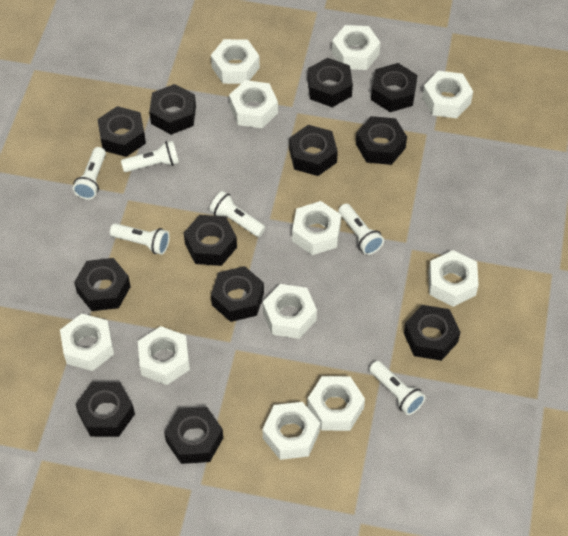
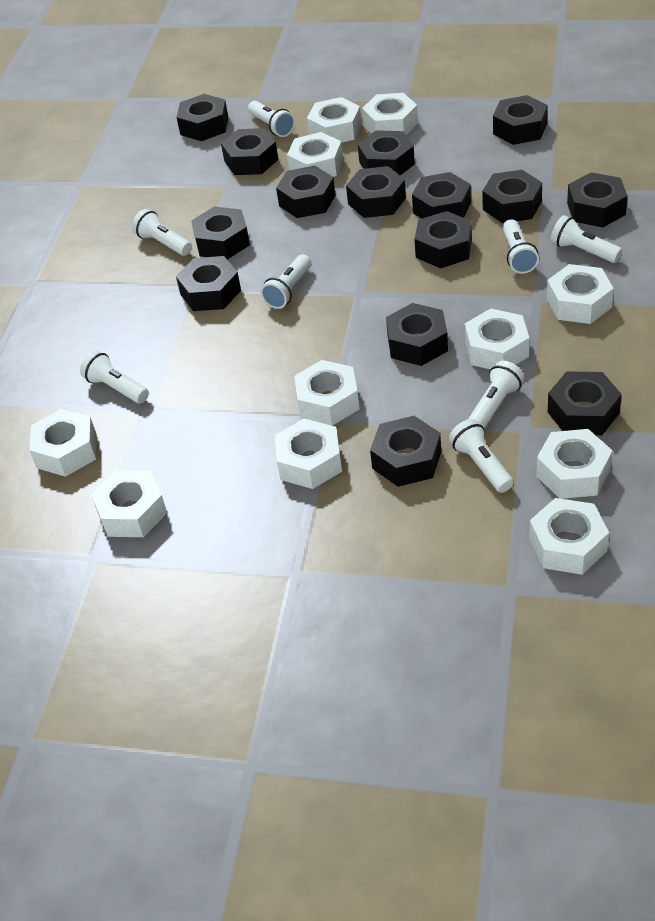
black nut: 12 -> 15
white flashlight: 6 -> 8

